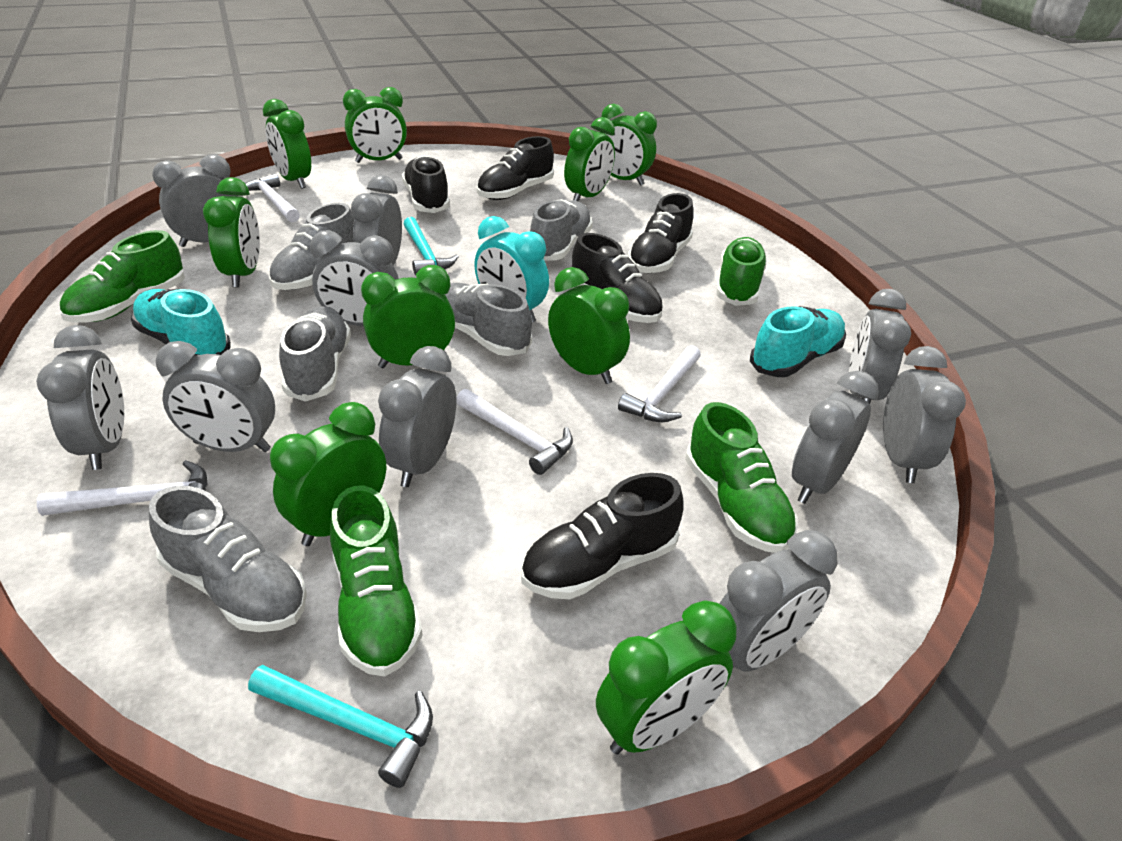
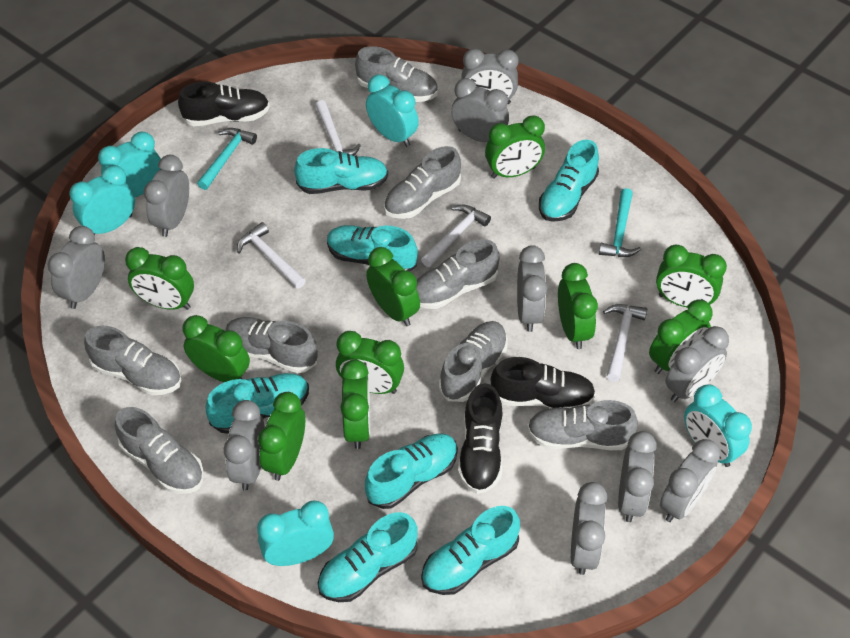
black shoe: 5 -> 3
green clock: 9 -> 10
green shoe: 4 -> 0
grey shoe: 5 -> 8
turquoise clock: 1 -> 5
turquoise shoe: 2 -> 7

